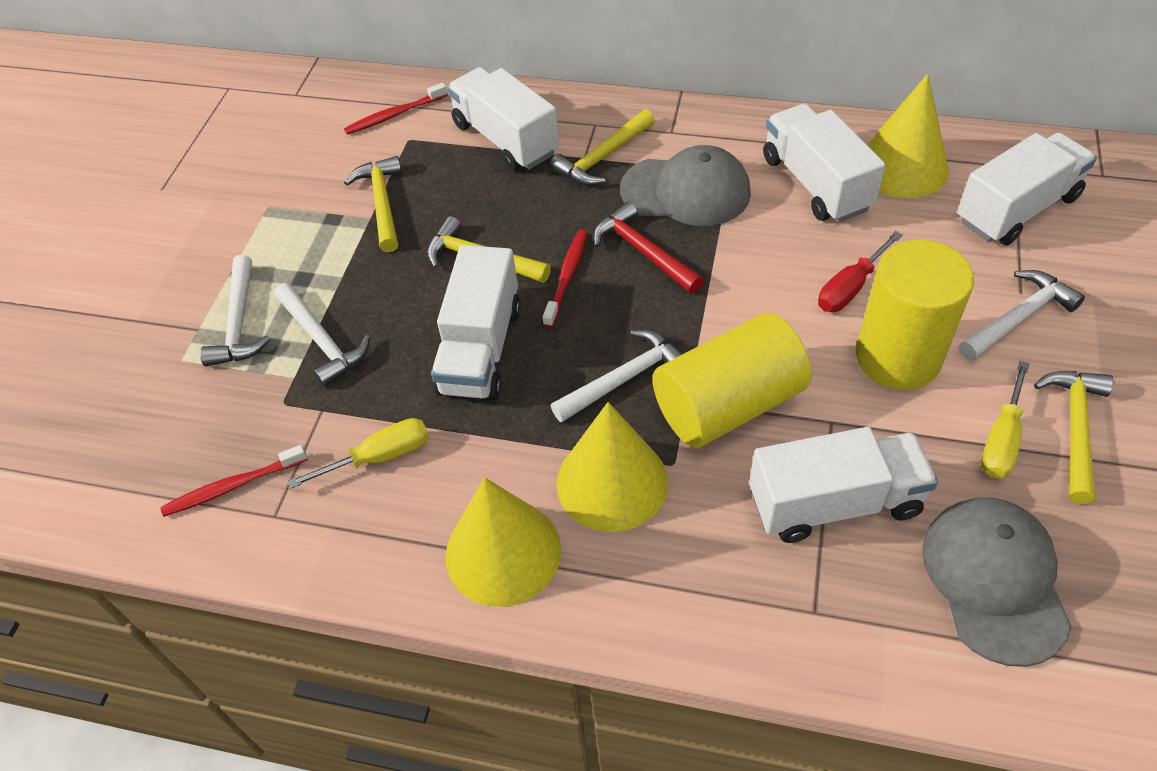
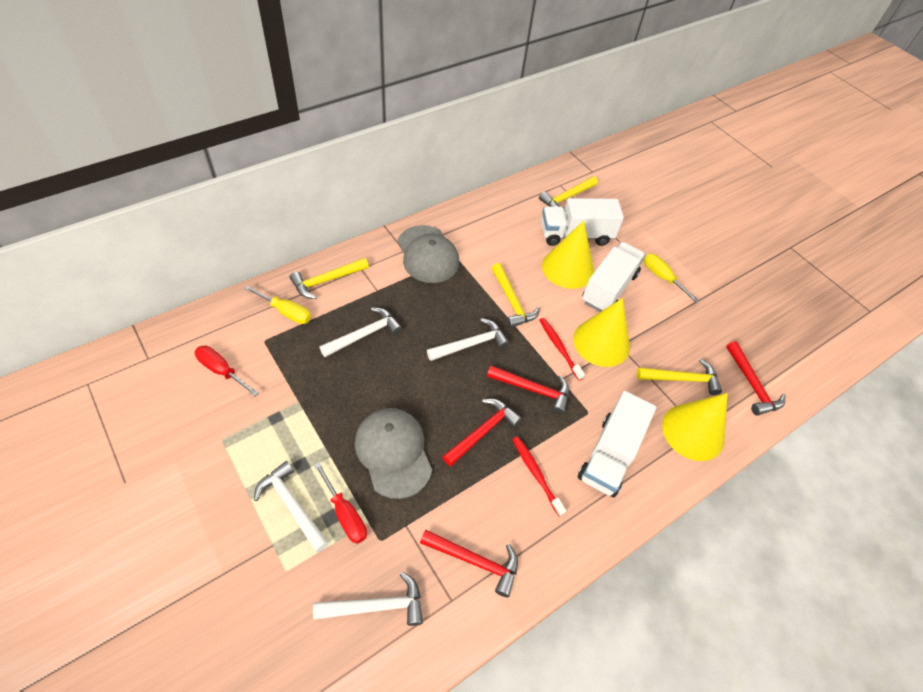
red hammer: 1 -> 4
red screwdriver: 1 -> 2
red toothbrush: 3 -> 2
white truck: 5 -> 3
yellow cylinder: 2 -> 0

